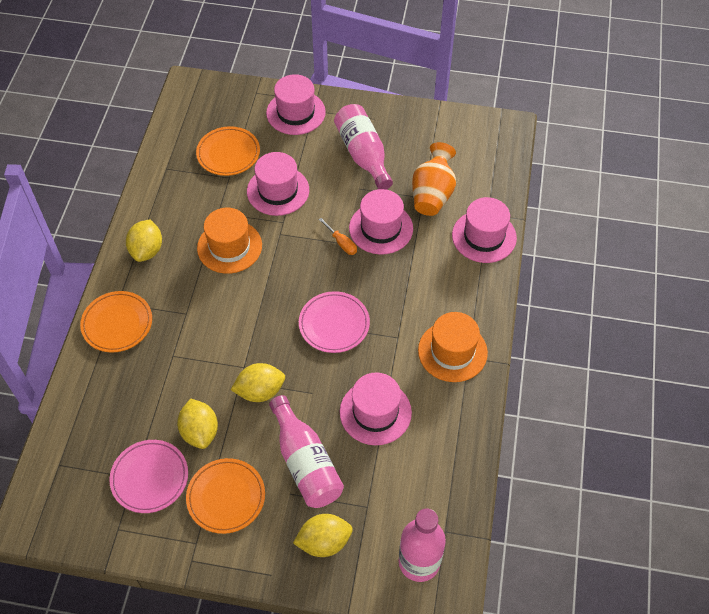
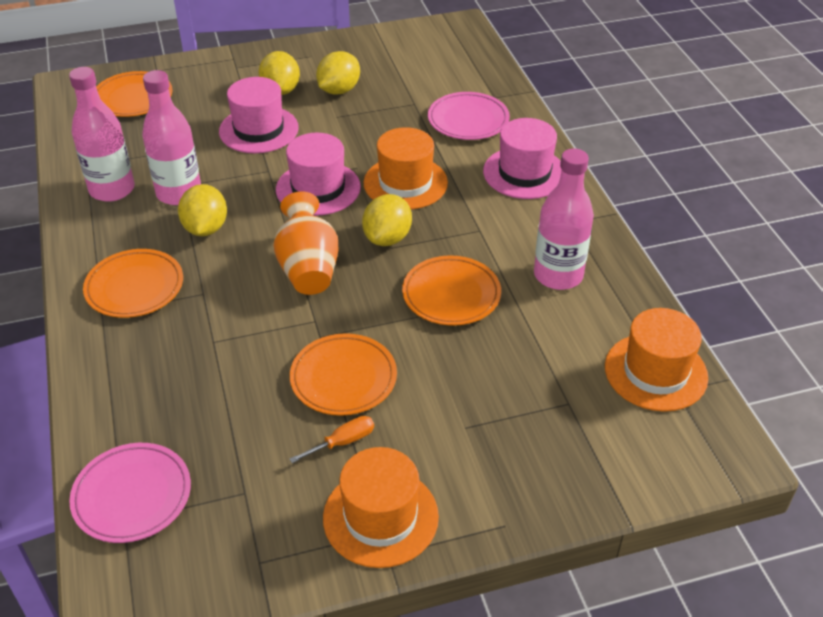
orange hat: 2 -> 3
orange plate: 3 -> 4
pink hat: 5 -> 3

